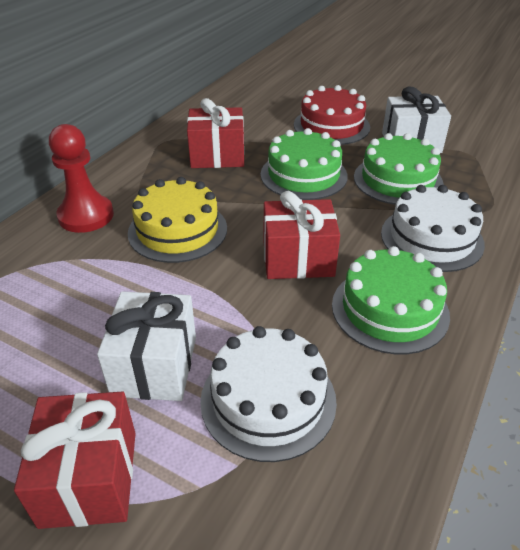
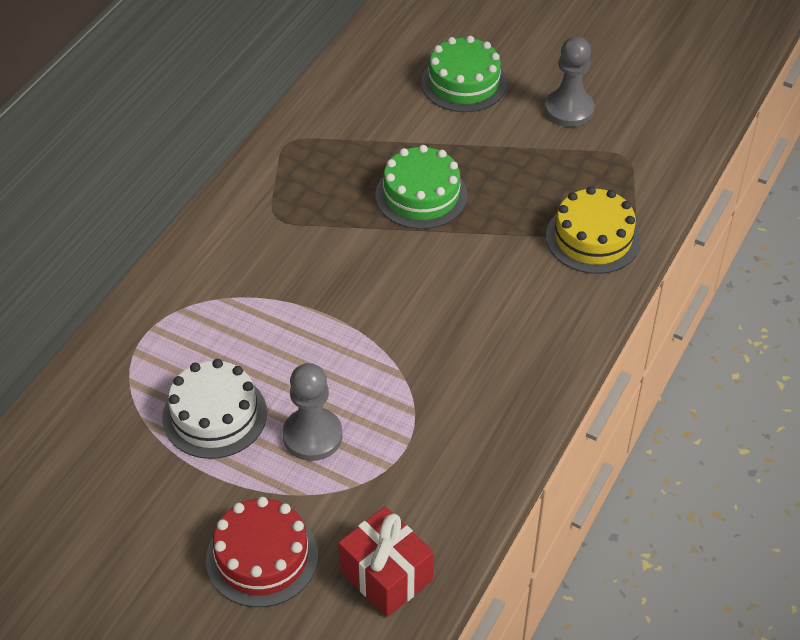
green cake: 3 -> 2
grey pawn: 0 -> 2
red gift: 3 -> 1
red pawn: 1 -> 0
white cake: 2 -> 1
white gift: 2 -> 0

